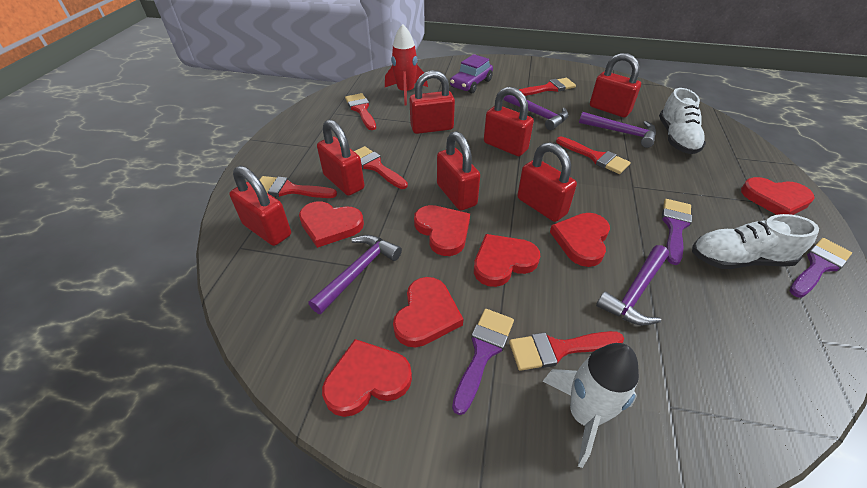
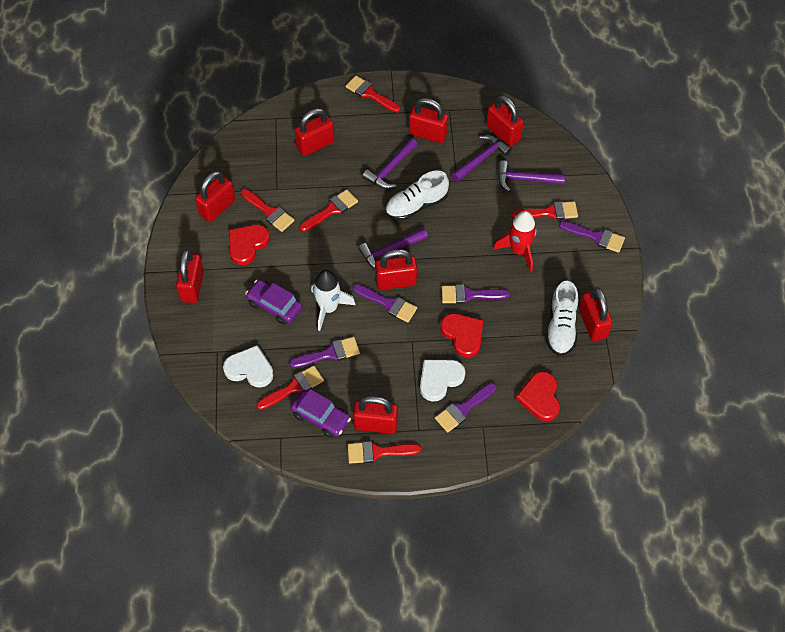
purple brush: 3 -> 5
purple car: 1 -> 2
red heart: 7 -> 3
red padlock: 7 -> 8
white heart: 0 -> 2

